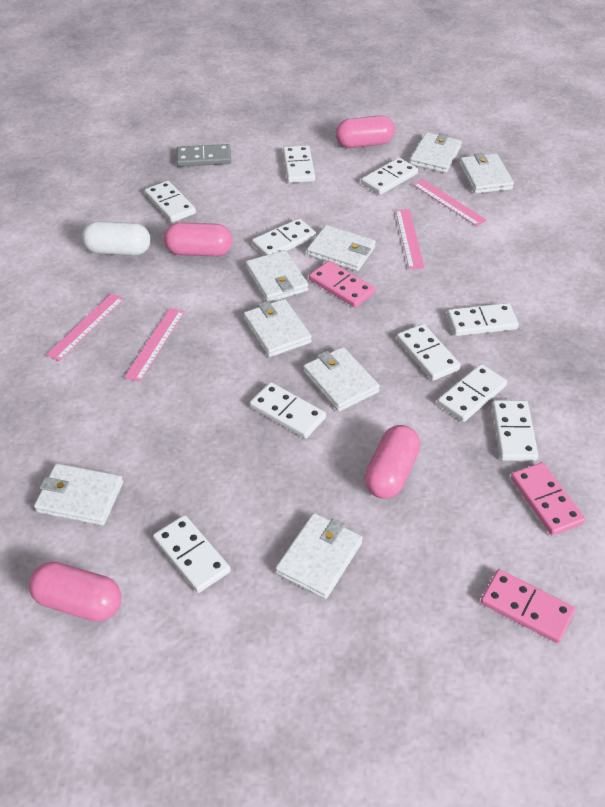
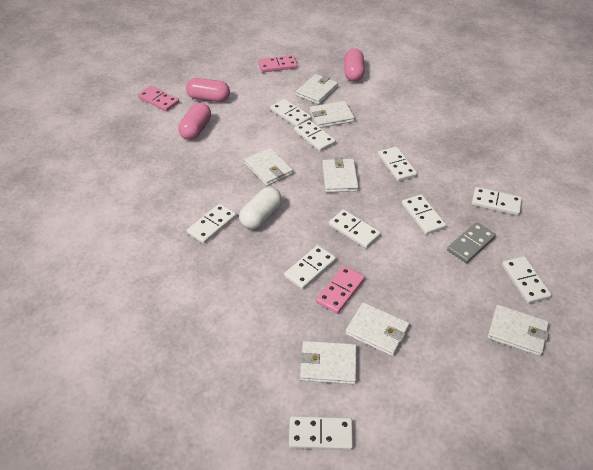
pink capsule: 4 -> 3
pink ruler: 4 -> 0
white wallet: 8 -> 7

